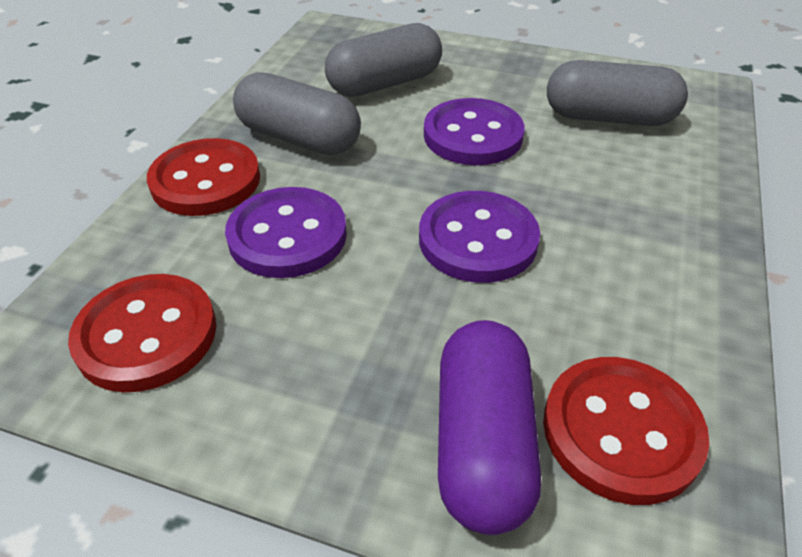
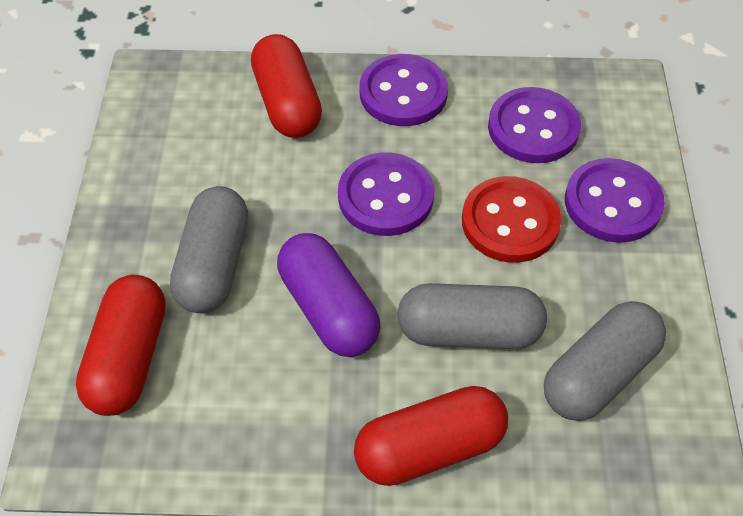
purple button: 3 -> 4
red button: 3 -> 1
red capsule: 0 -> 3

